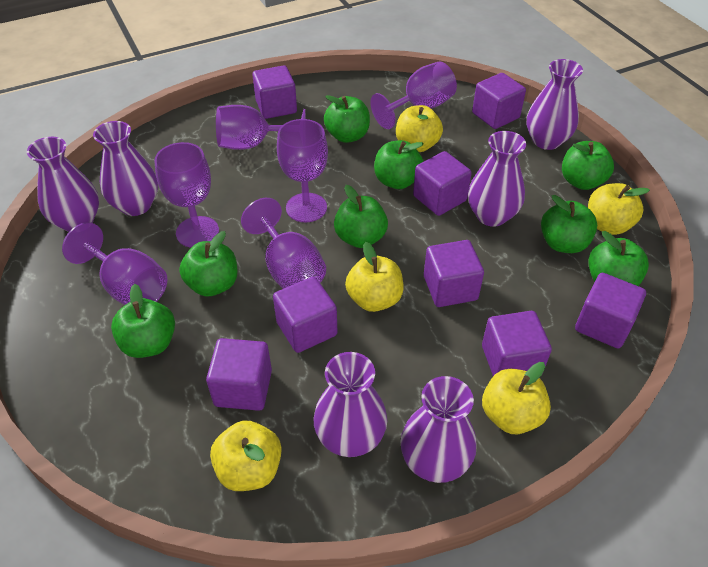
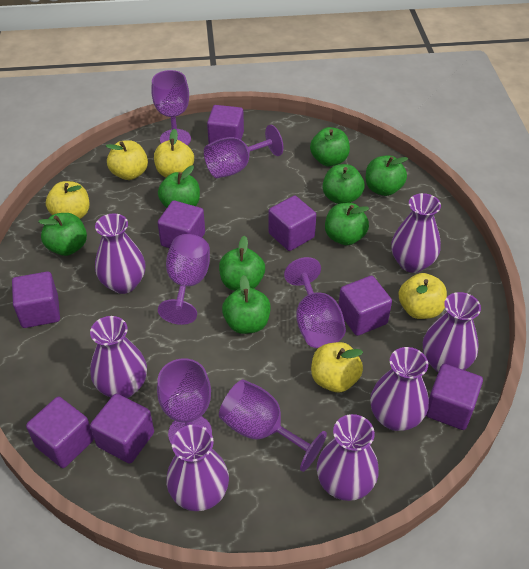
purple vase: 6 -> 7

